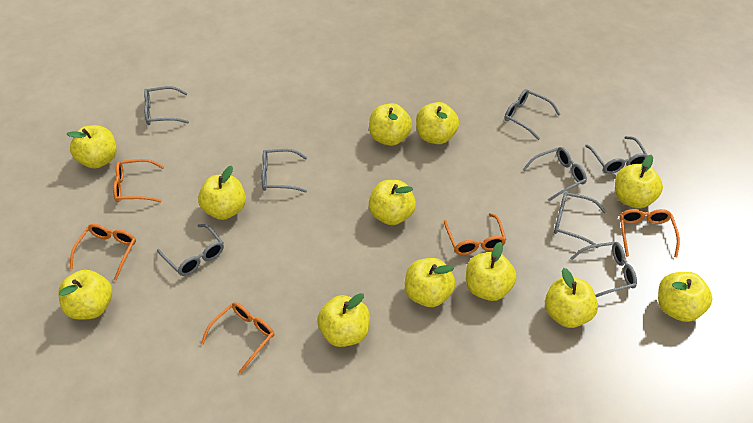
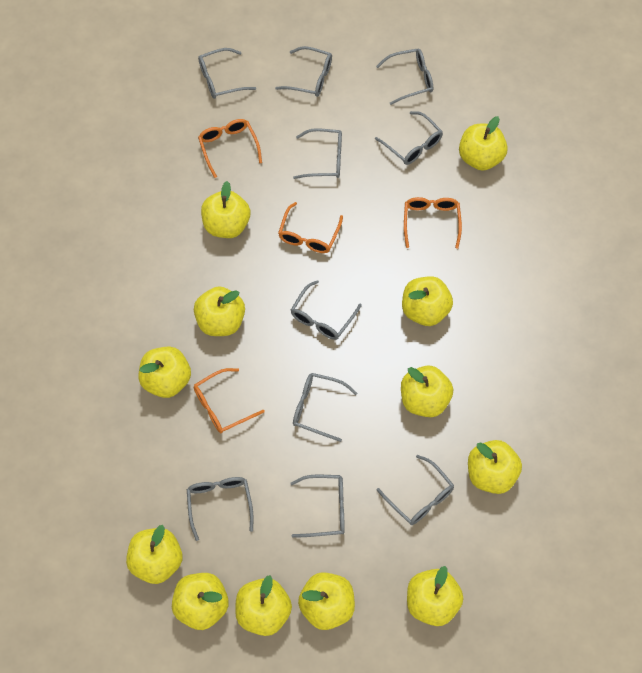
grey glasses: 8 -> 10
orange glasses: 5 -> 4

